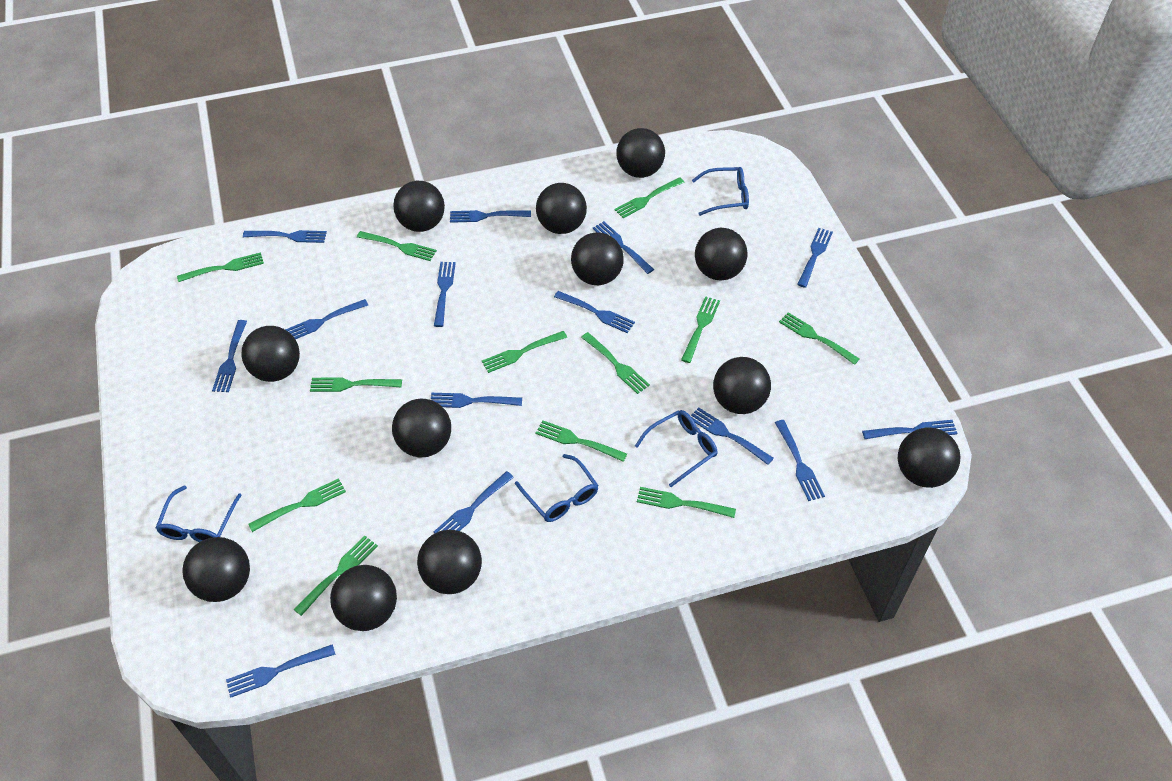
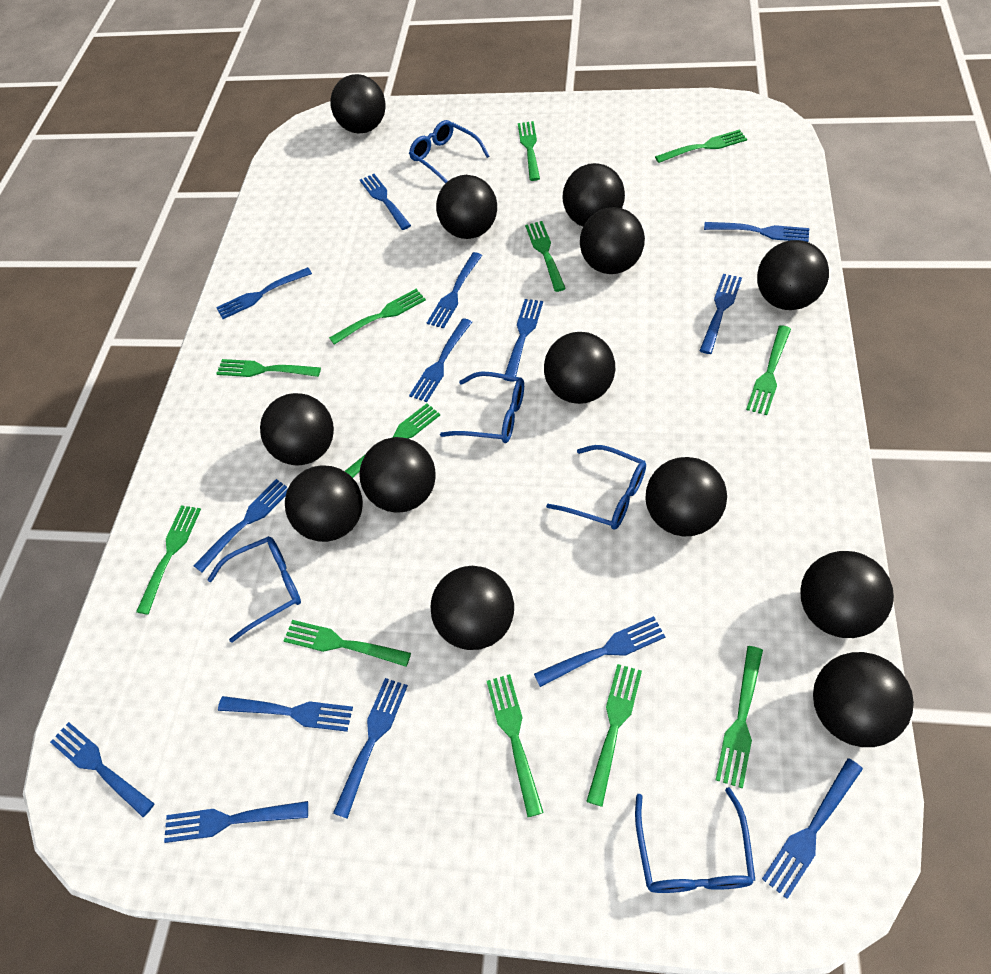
black ball: 12 -> 13
blue glasses: 4 -> 5

